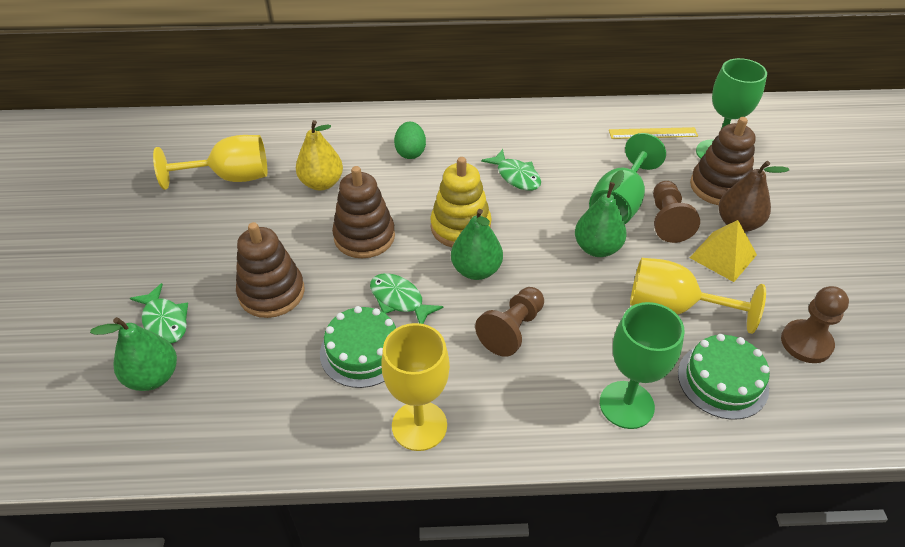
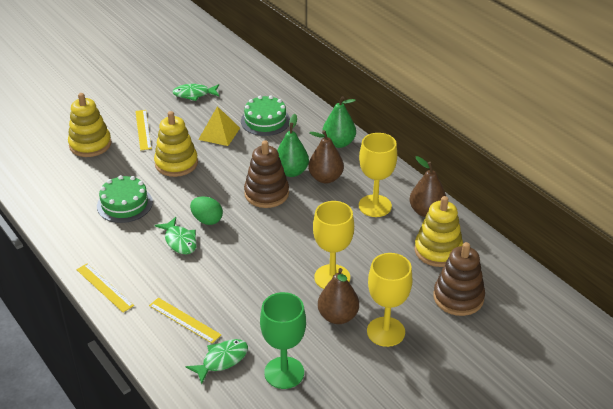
brown pawn: 3 -> 0
brown pear: 1 -> 3
brown stacking toy: 3 -> 2
green goblet: 3 -> 1
green pear: 3 -> 2
yellow pear: 1 -> 0
yellow ruler: 1 -> 3
yellow stacking toy: 1 -> 3

